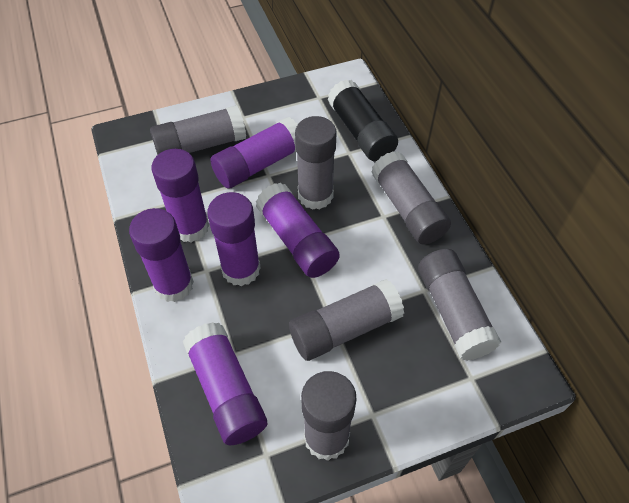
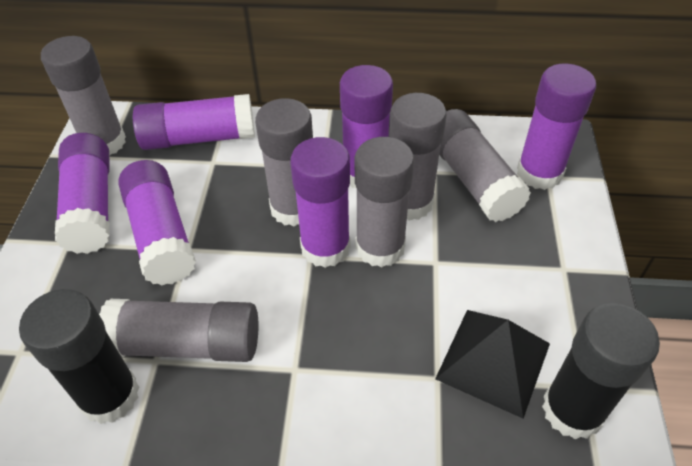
black glue stick: 1 -> 2
black pyramid: 0 -> 1

